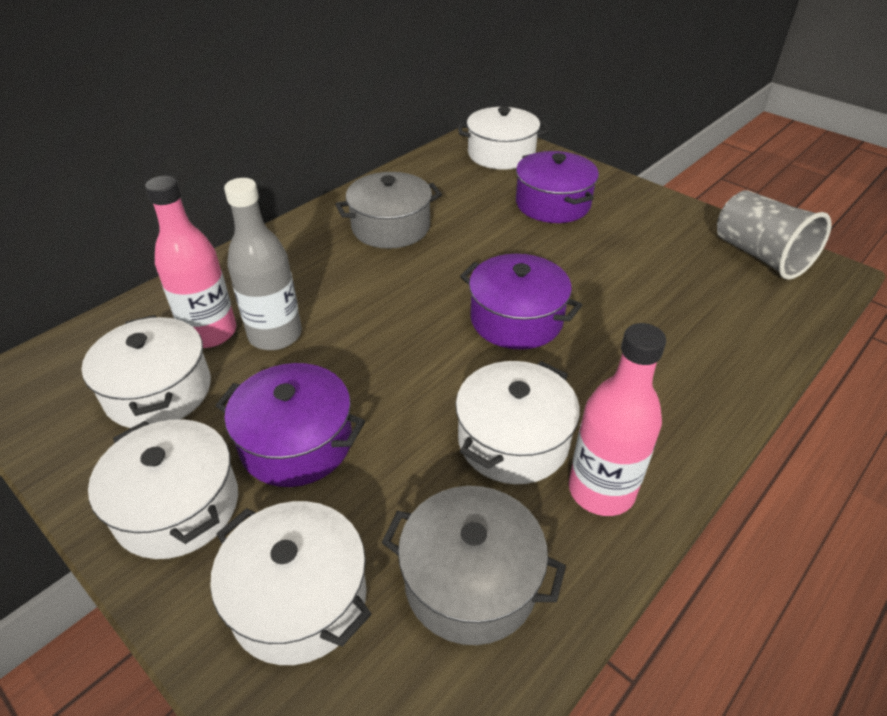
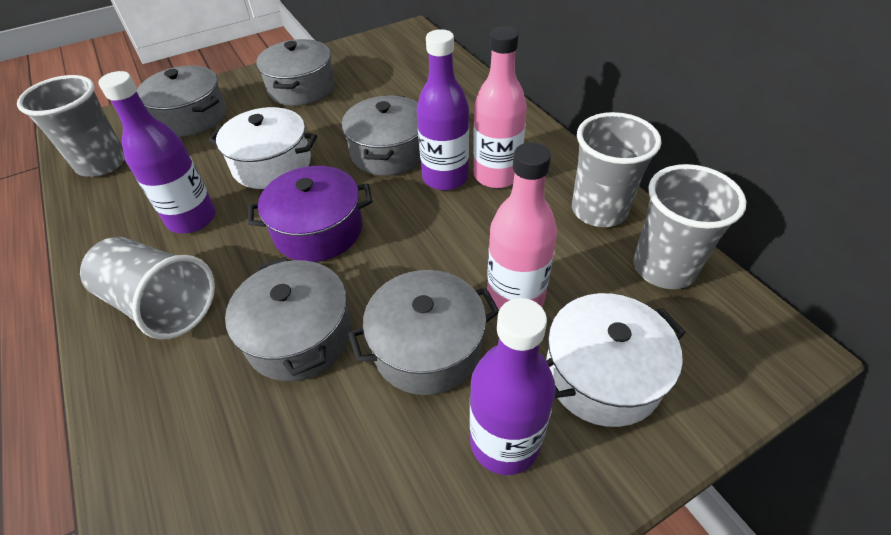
grey bottle: 1 -> 0
grey cup: 1 -> 4
grey pot: 2 -> 5
purple bottle: 0 -> 3
purple pot: 3 -> 1
white pot: 5 -> 2

